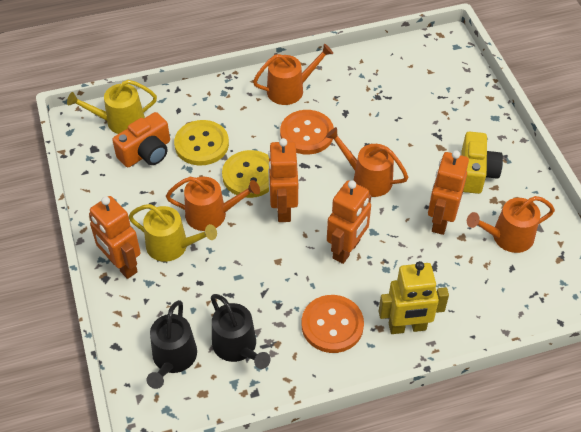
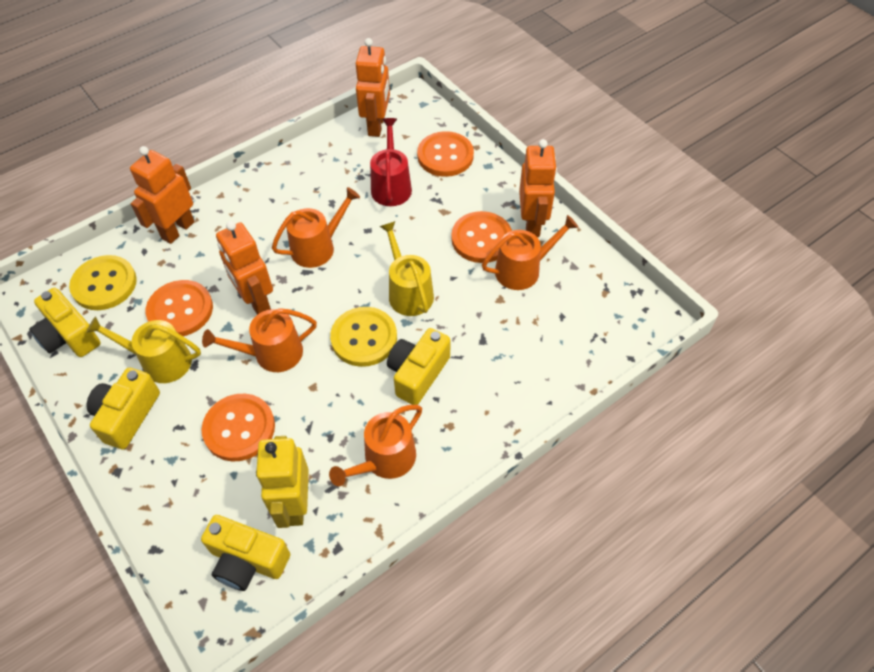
black watering can: 2 -> 0
orange button: 2 -> 4
orange camera: 1 -> 0
red watering can: 0 -> 1
yellow camera: 1 -> 4

